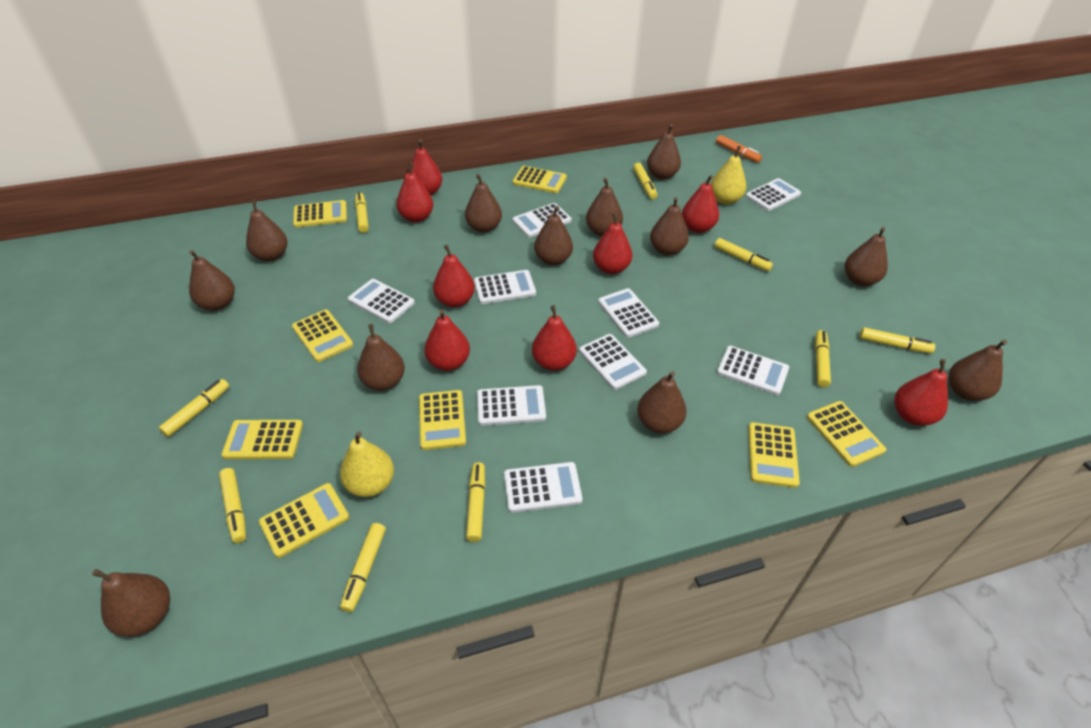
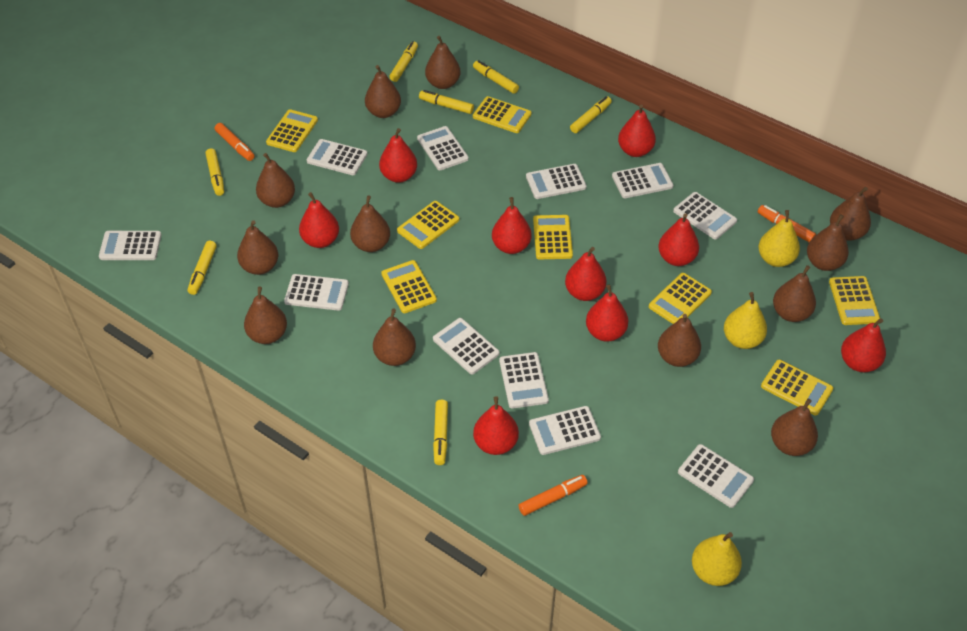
orange marker: 1 -> 3
red pear: 8 -> 9
white calculator: 9 -> 11
yellow marker: 9 -> 7
yellow pear: 2 -> 3

